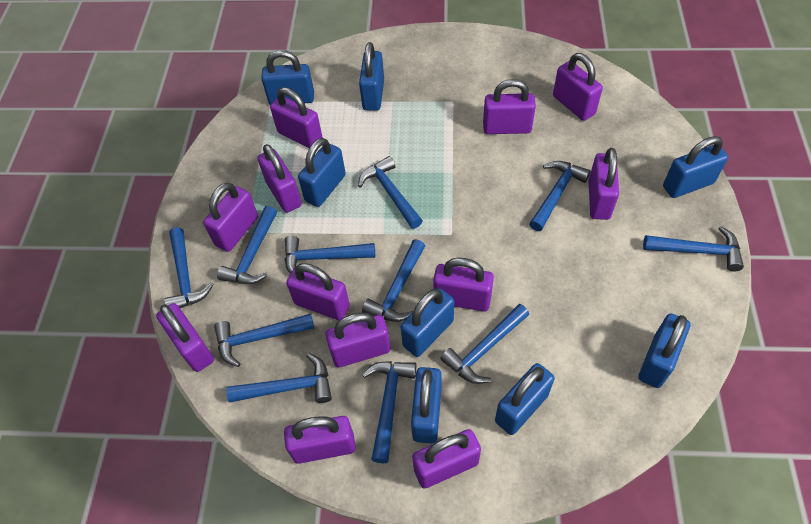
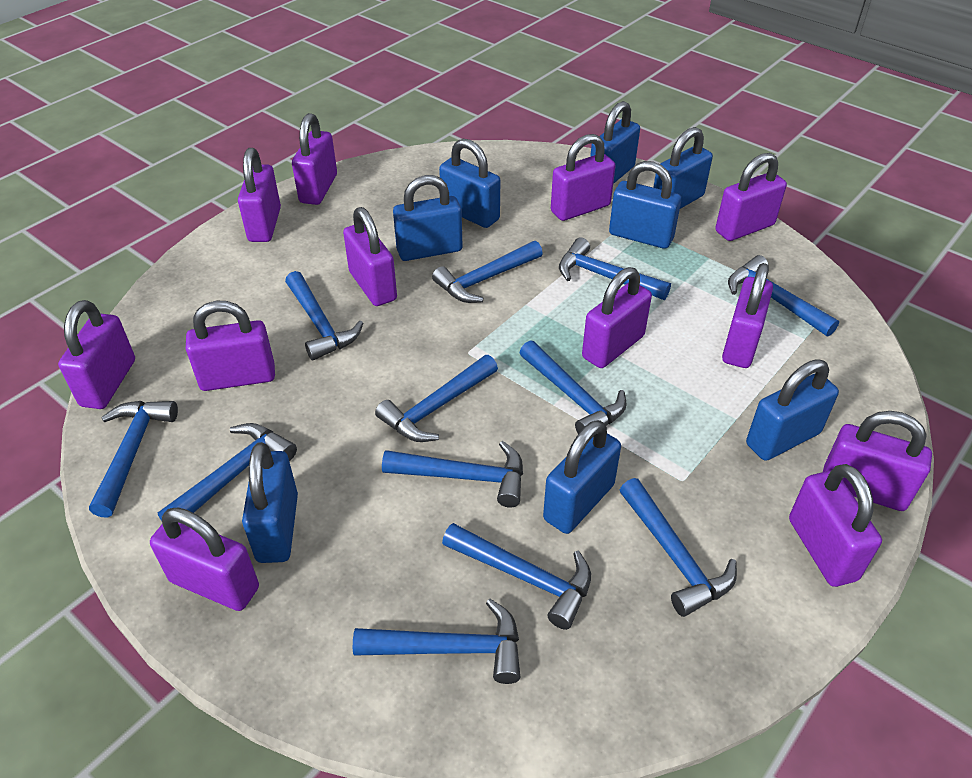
blue hammer: 11 -> 12

